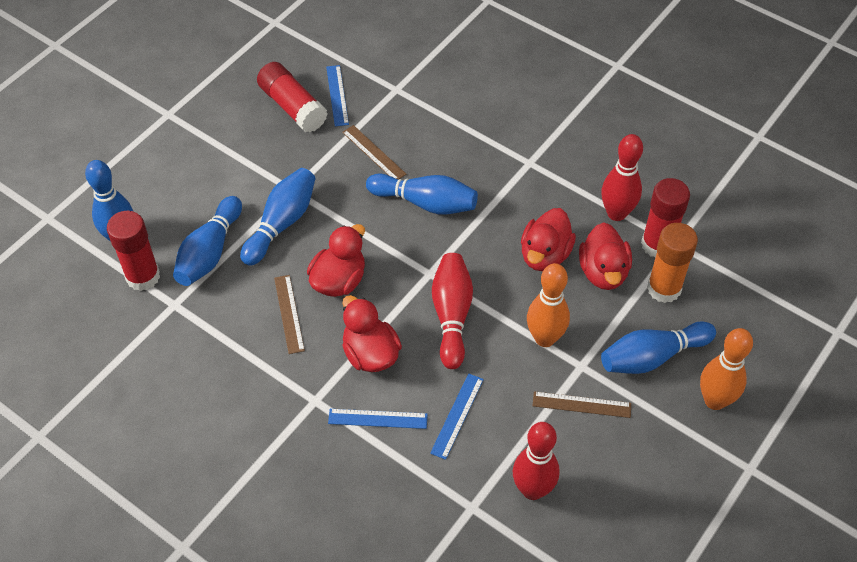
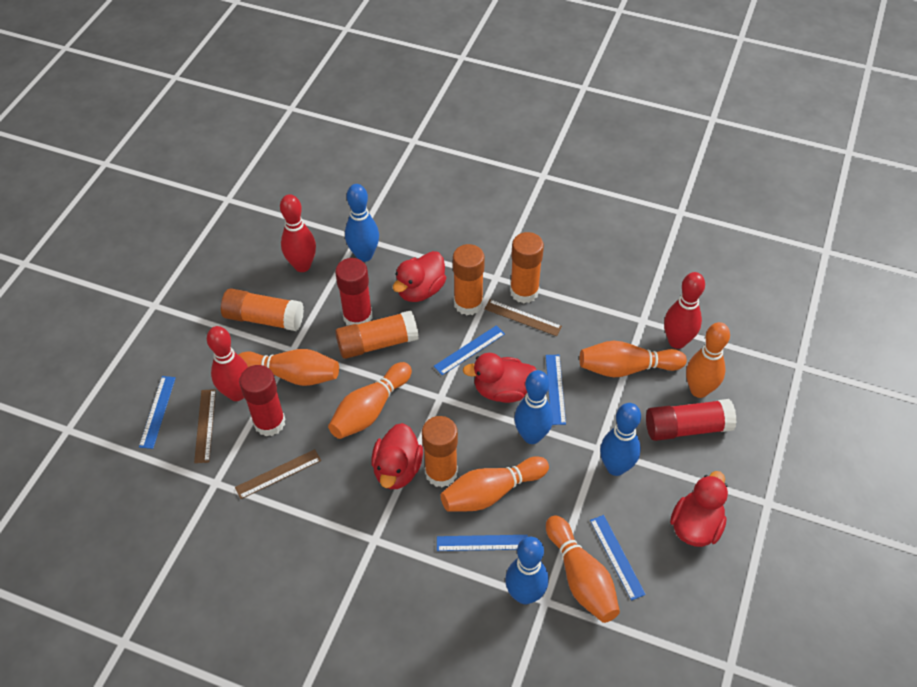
blue bowling pin: 5 -> 4
blue ruler: 3 -> 5
orange bowling pin: 2 -> 6
orange glue stick: 1 -> 5

